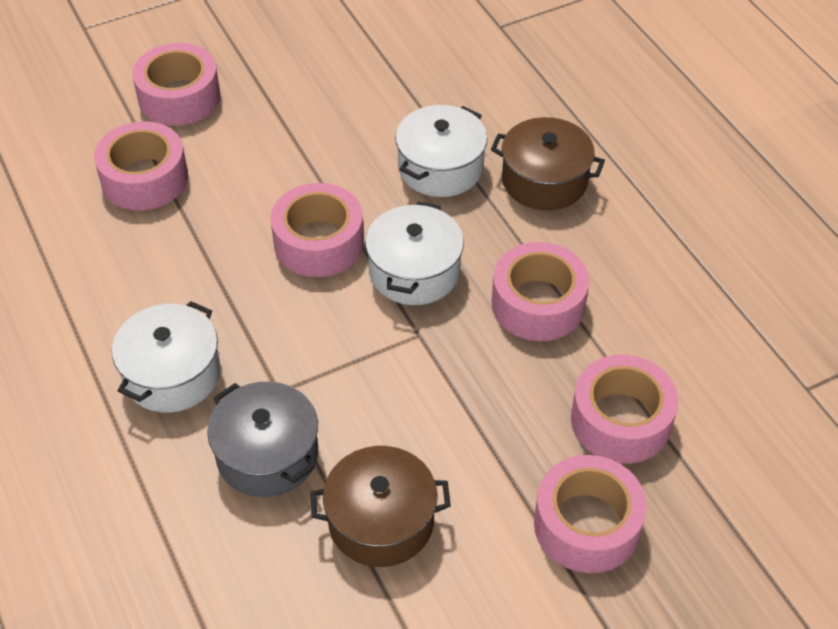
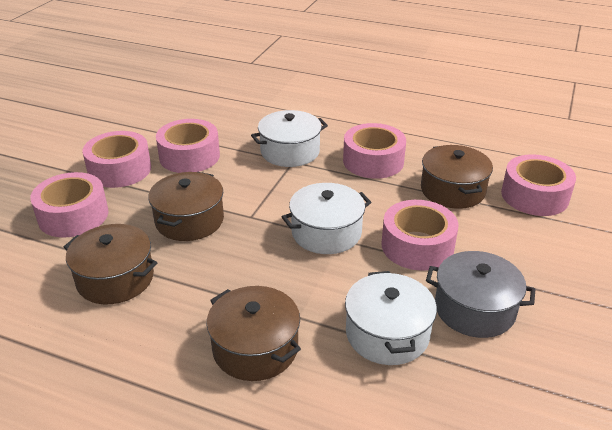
brown pot: 2 -> 4

